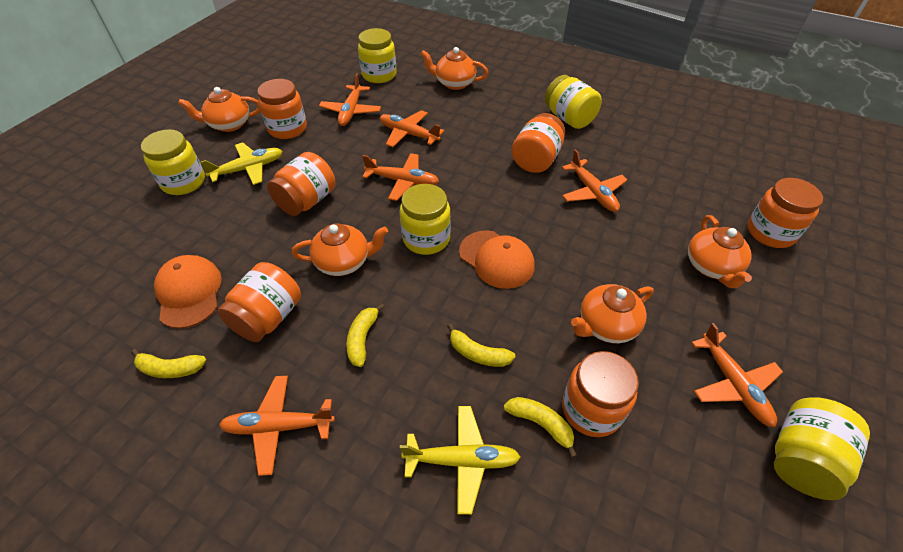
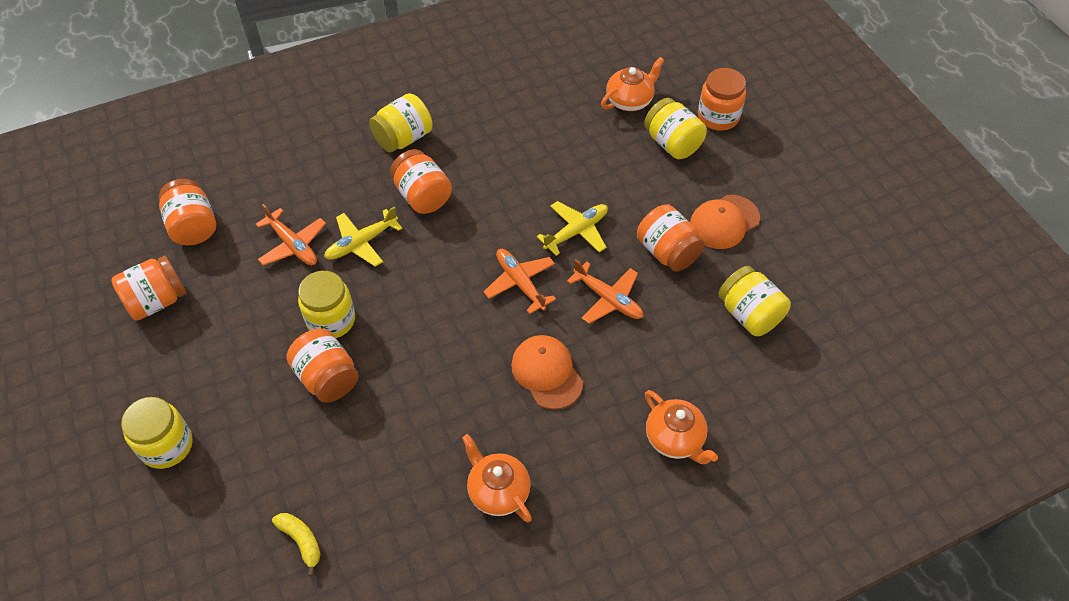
orange plane: 6 -> 3
orange teapot: 5 -> 3
yellow banana: 4 -> 1

